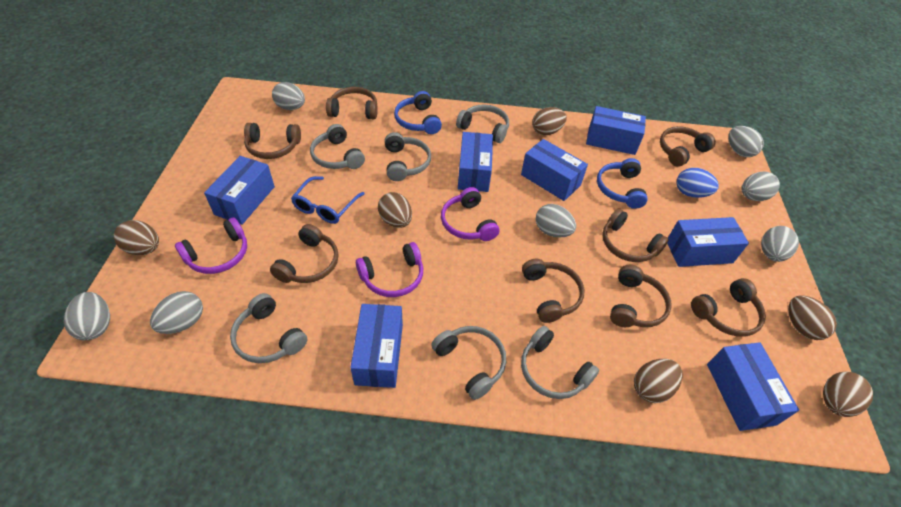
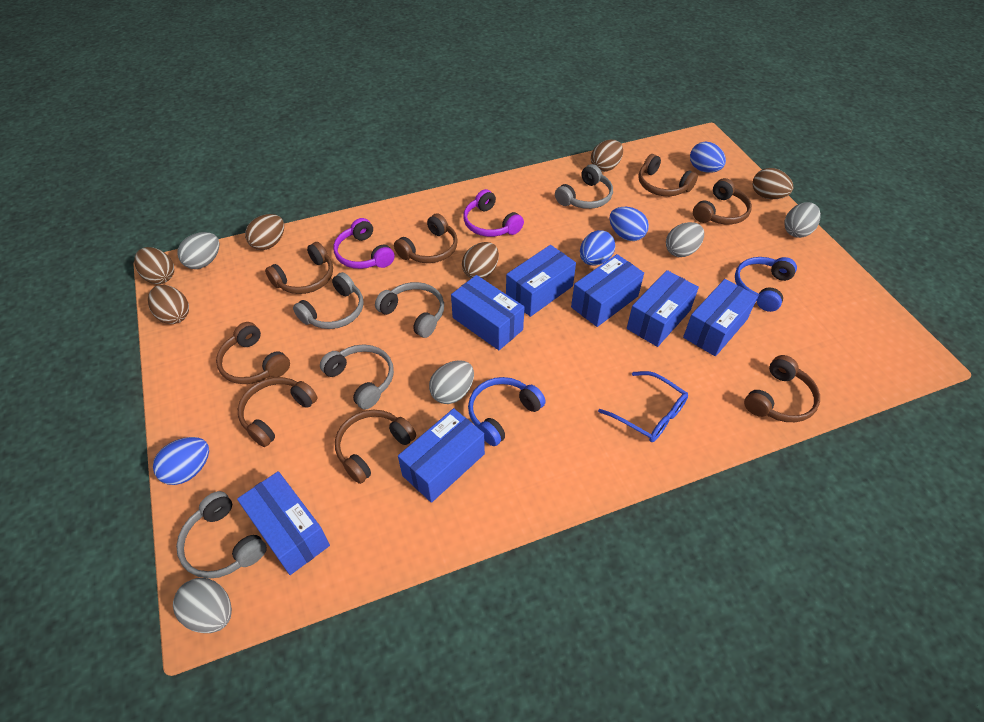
blue egg: 1 -> 4
grey egg: 7 -> 5
grey headphones: 6 -> 5
purple headphones: 3 -> 2

